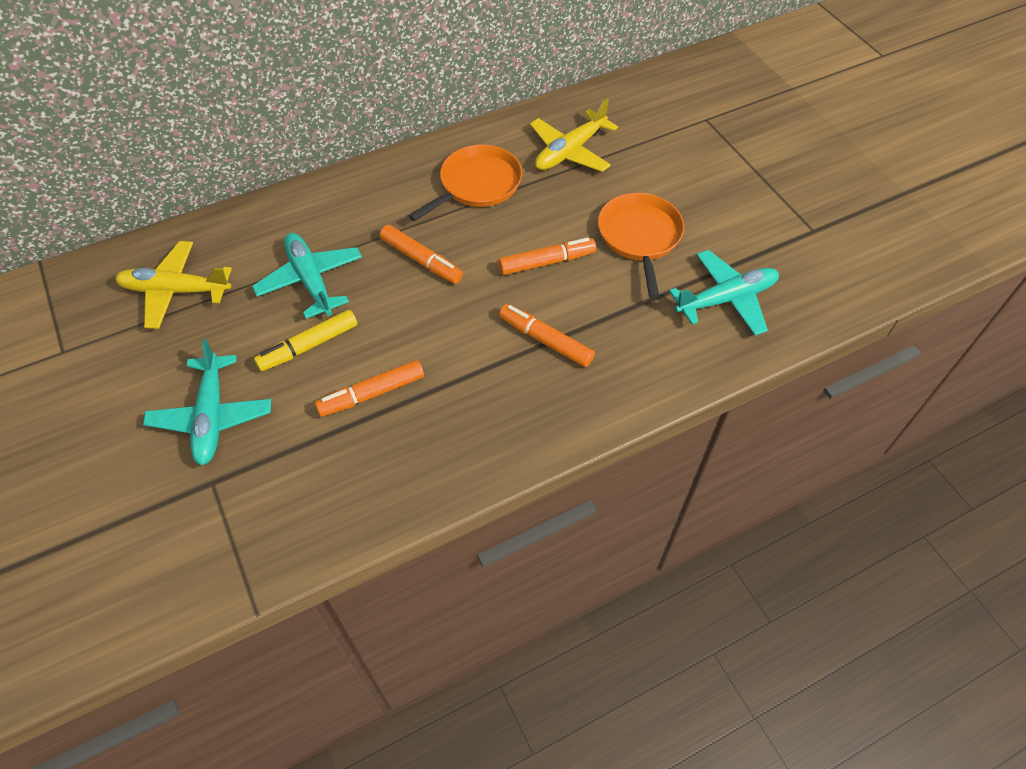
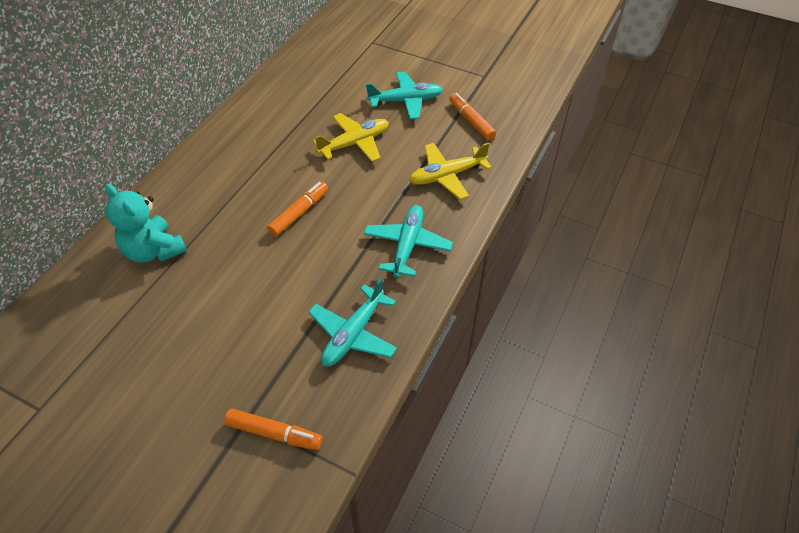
orange marker: 4 -> 3
orange pan: 2 -> 0
turquoise teddy bear: 0 -> 1
yellow marker: 1 -> 0

